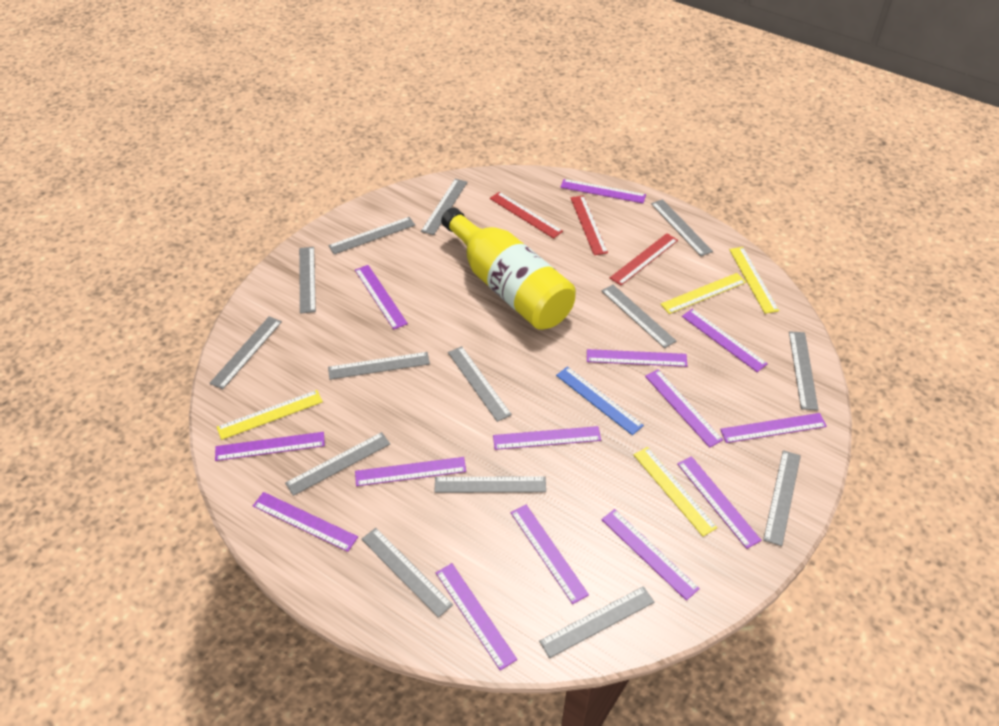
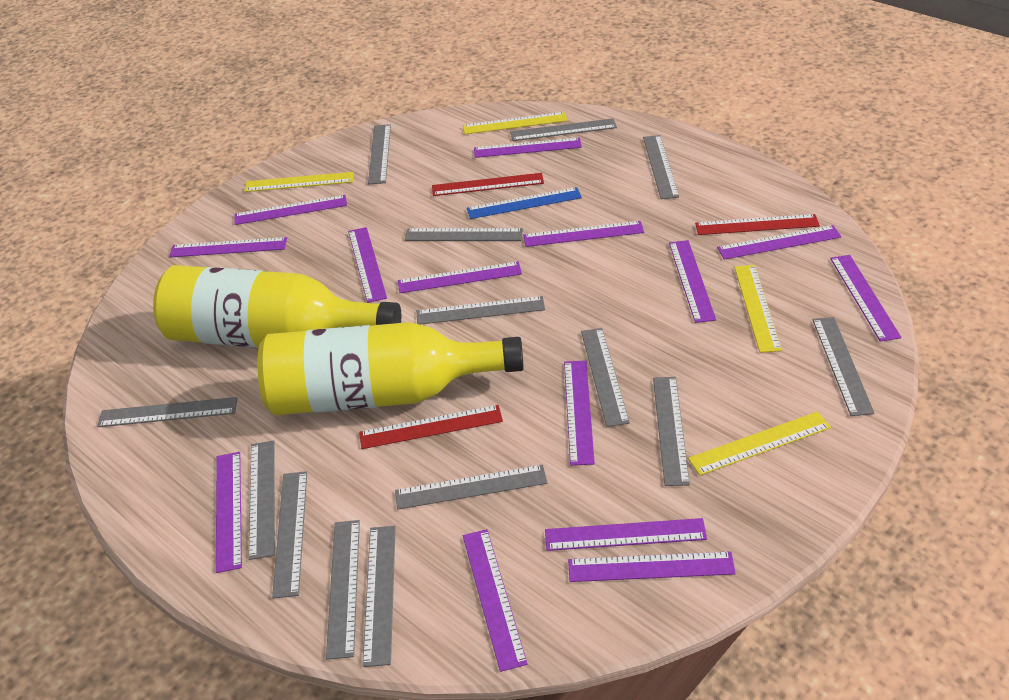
yellow bottle: 1 -> 2

